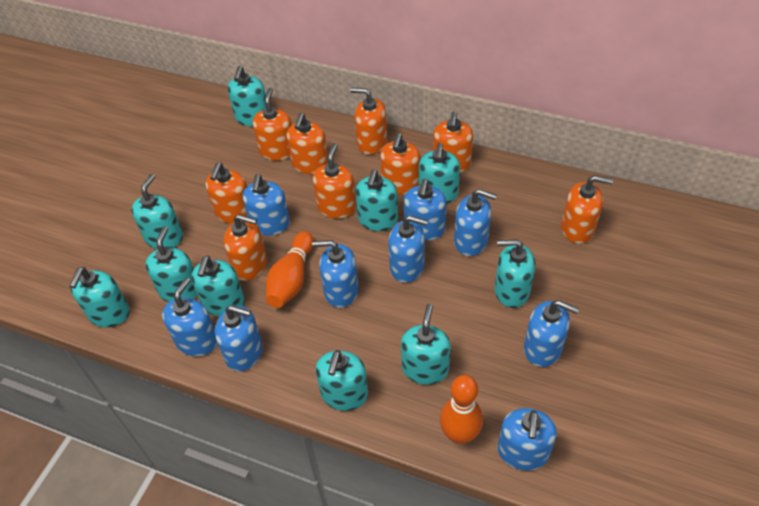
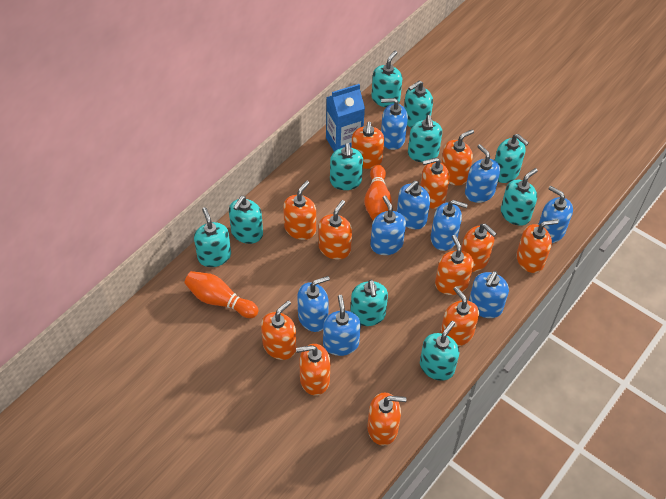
blue carton: 0 -> 1
orange soap dispenser: 9 -> 12

